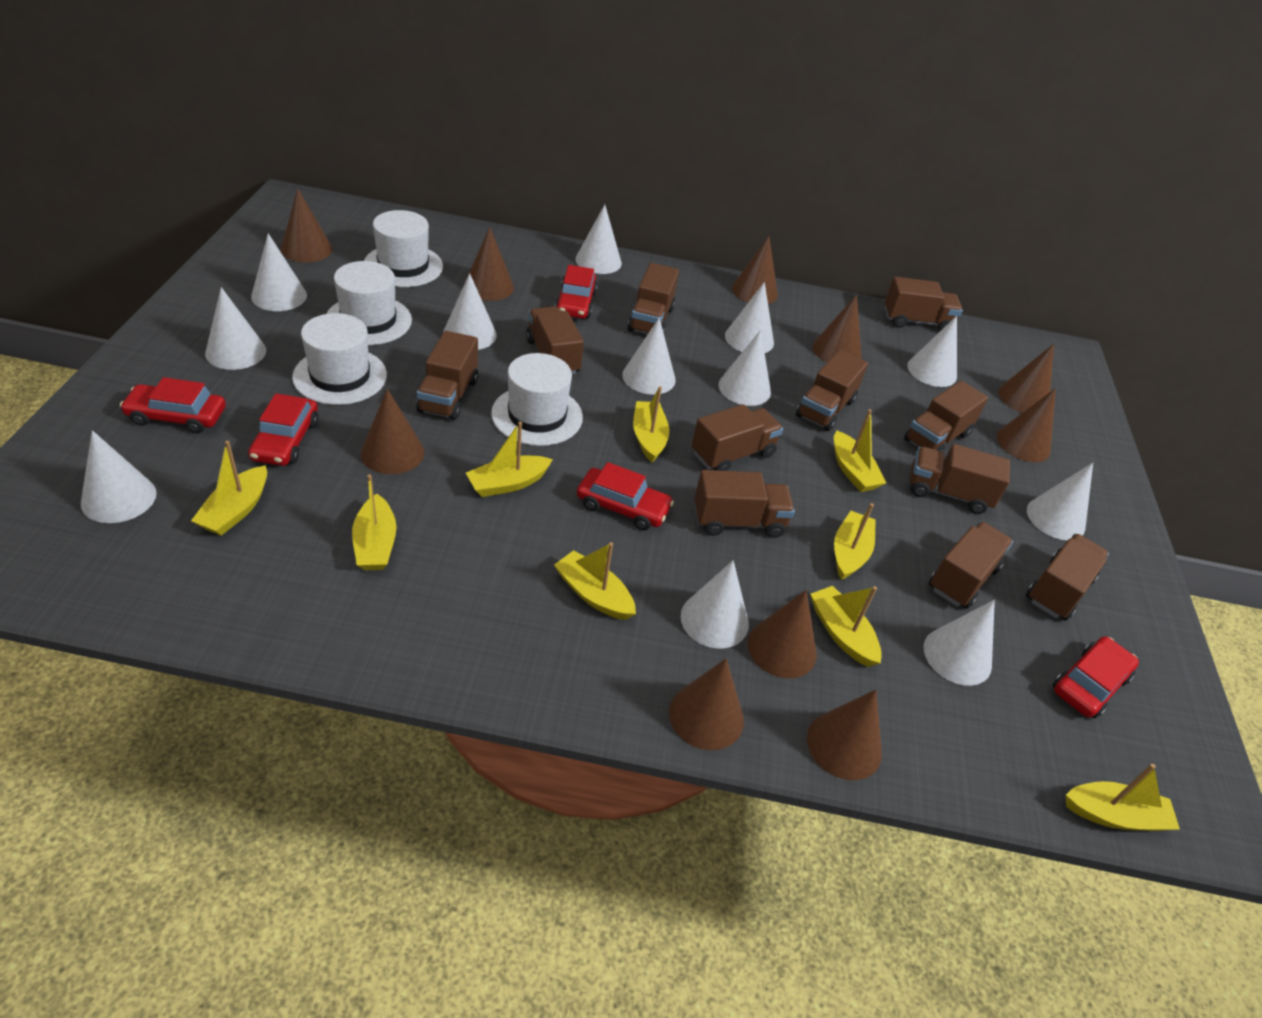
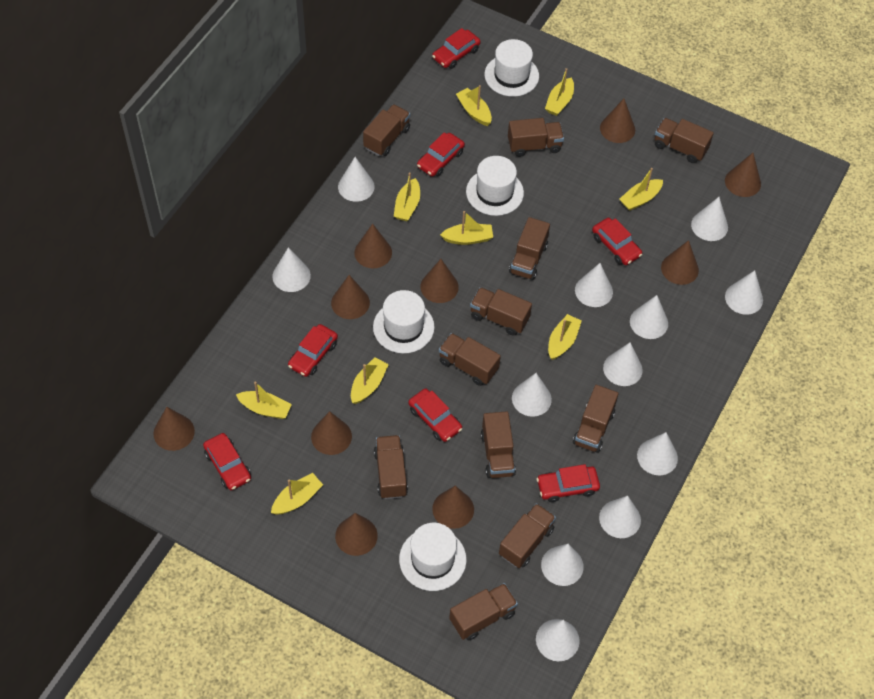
red car: 5 -> 7

